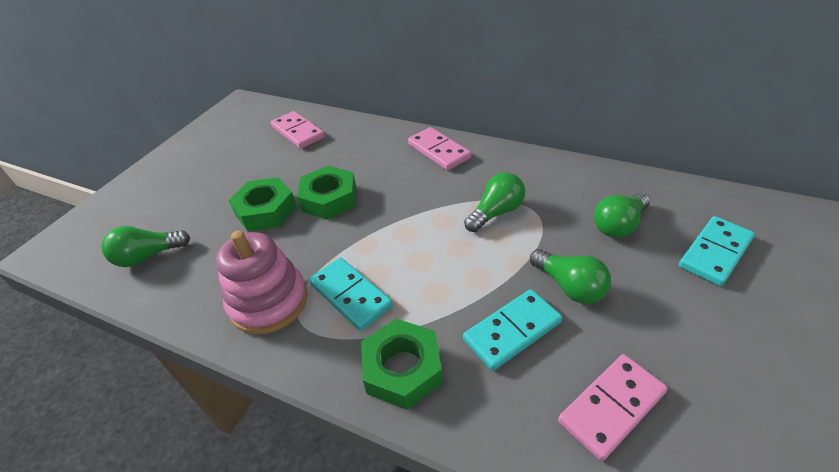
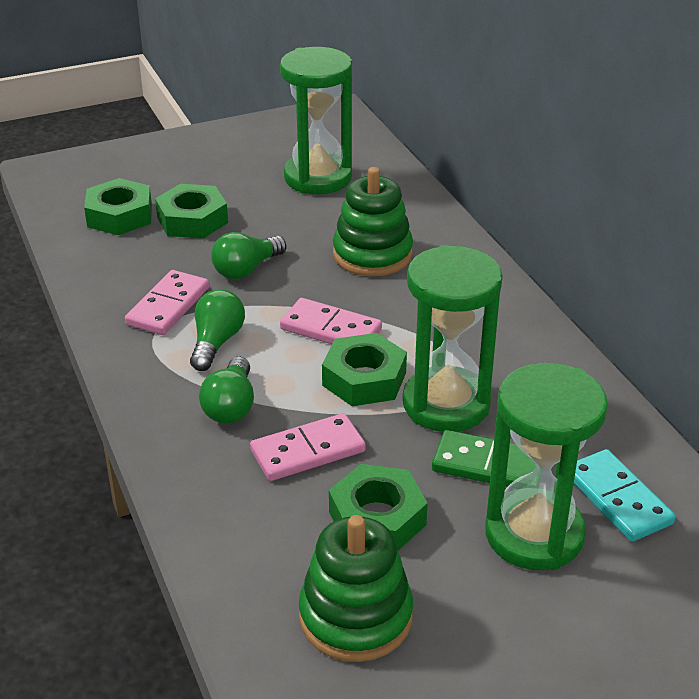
green domino: 0 -> 1
green hourglass: 0 -> 3
green light bulb: 4 -> 3
green nut: 3 -> 4
green stacking toy: 0 -> 2
pink stacking toy: 1 -> 0
turquoise domino: 3 -> 1

